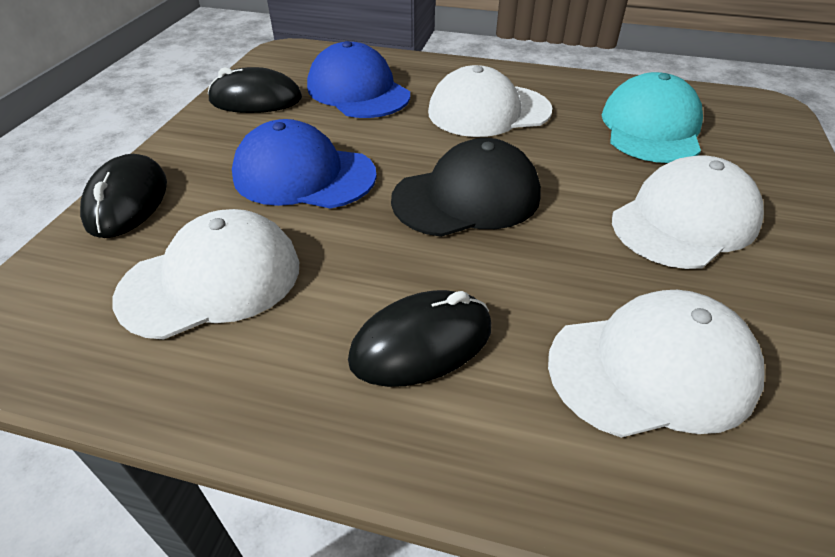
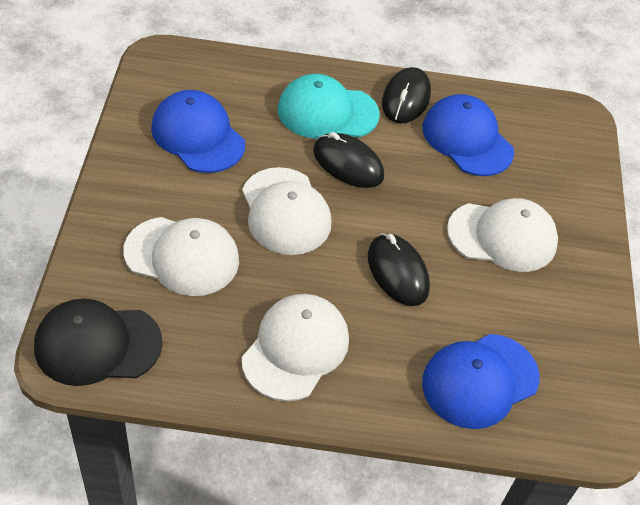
blue cap: 2 -> 3

